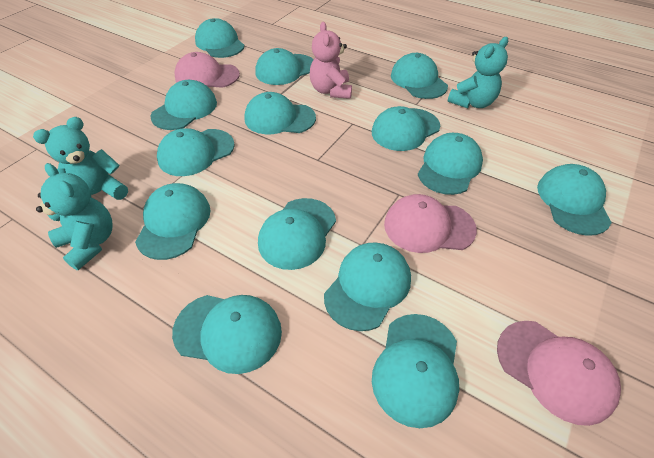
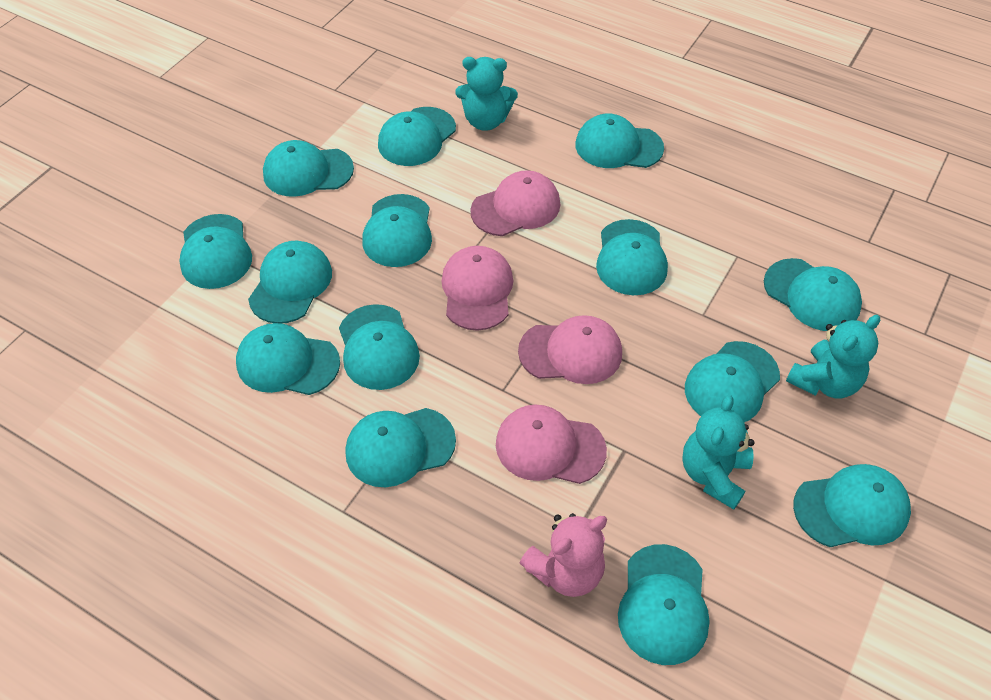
pink cap: 3 -> 4

